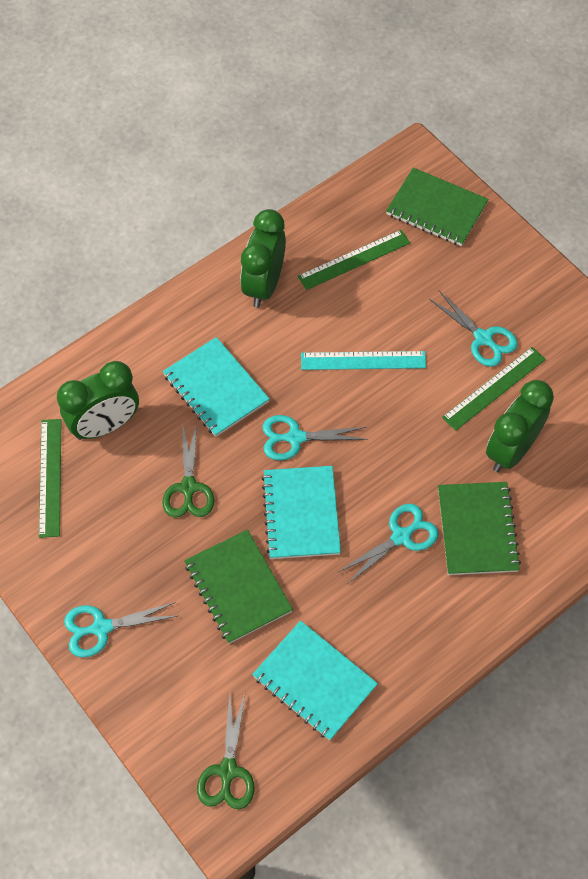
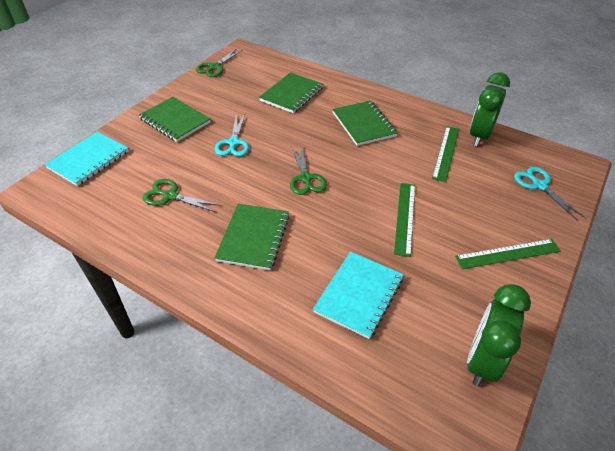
green clock: 3 -> 2
green notebook: 3 -> 4
green scissors: 2 -> 3
turquoise notebook: 3 -> 2
turquoise ruler: 1 -> 0
turquoise scissors: 4 -> 2

